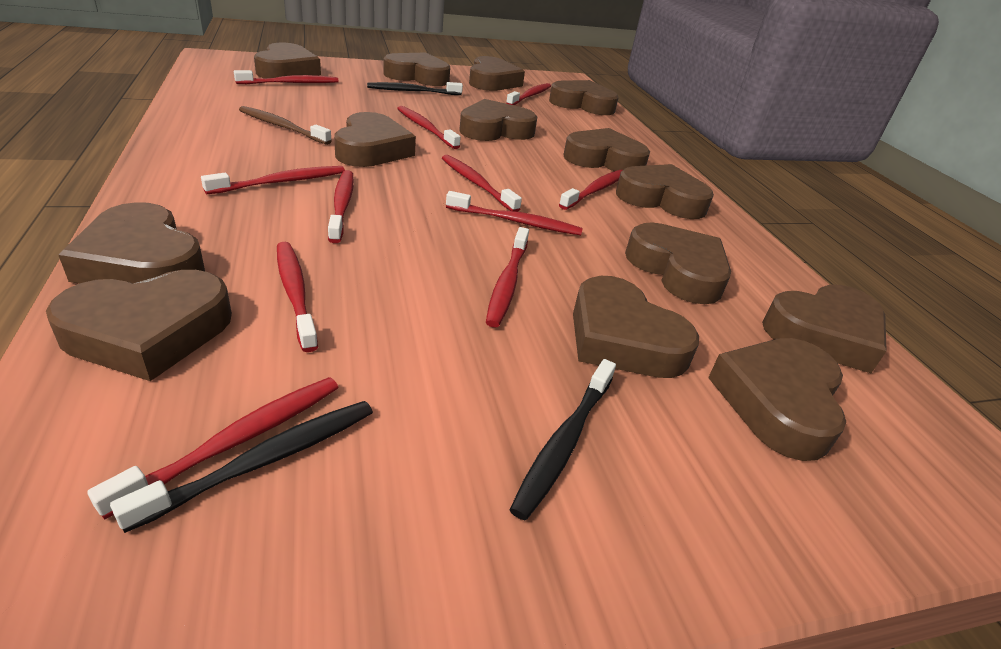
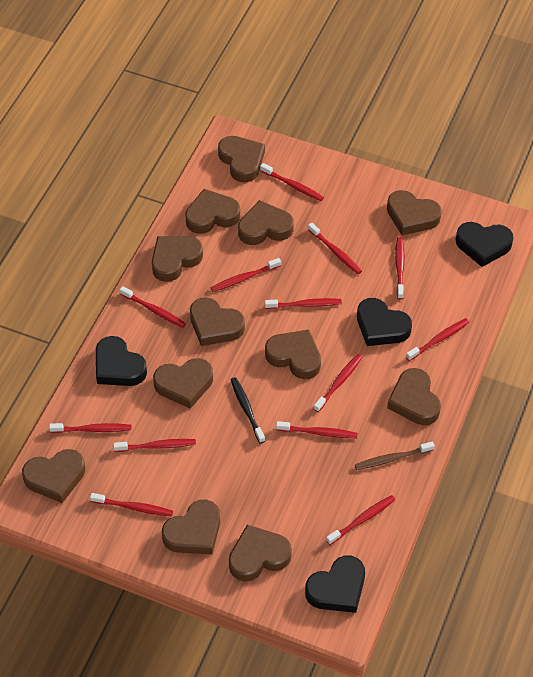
black heart: 0 -> 4
black toothbrush: 3 -> 1
brown heart: 14 -> 12
red toothbrush: 11 -> 13

